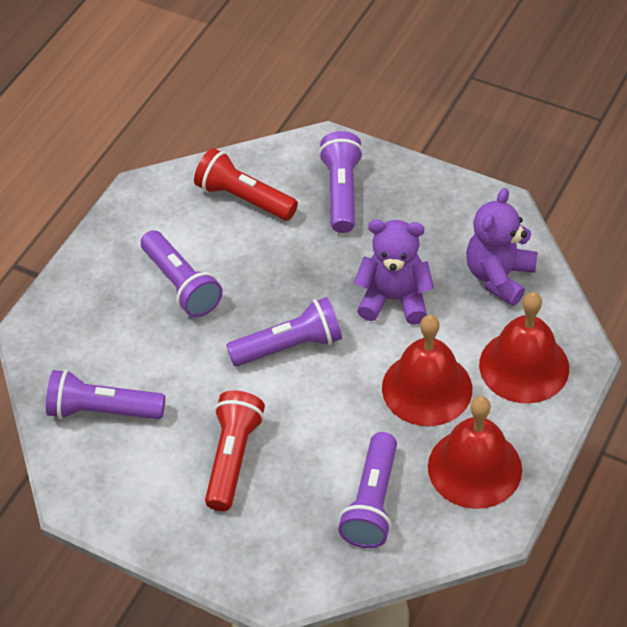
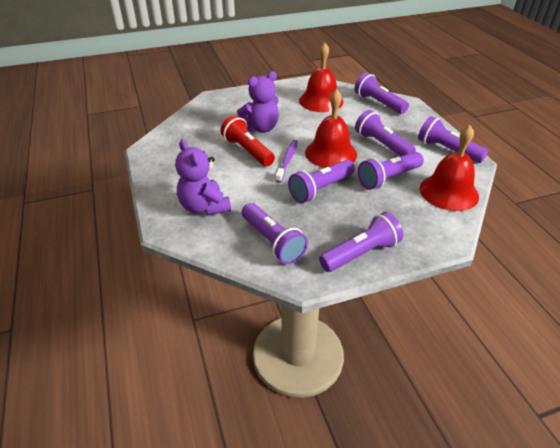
purple flashlight: 5 -> 7
purple toothbrush: 0 -> 1
red flashlight: 2 -> 1

